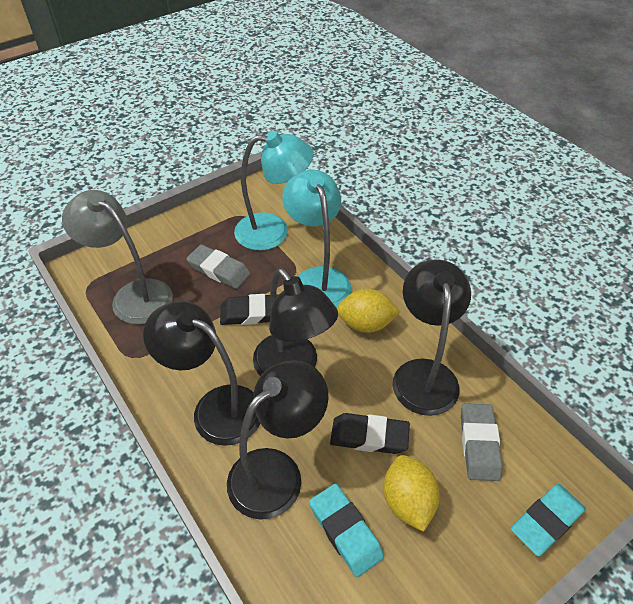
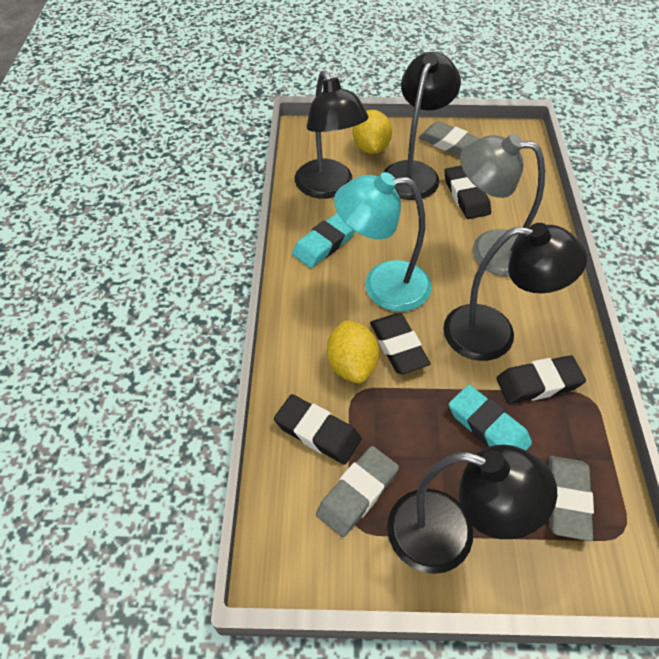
black eraser: 2 -> 4
grey eraser: 2 -> 3
turquoise lamp: 2 -> 1

